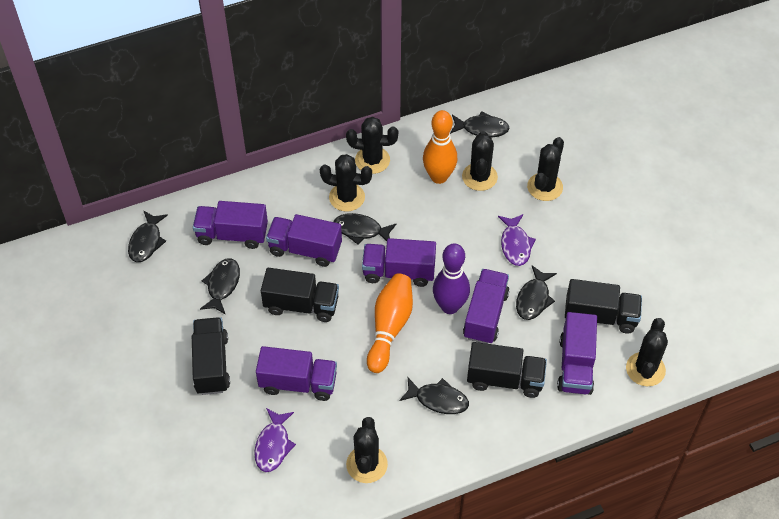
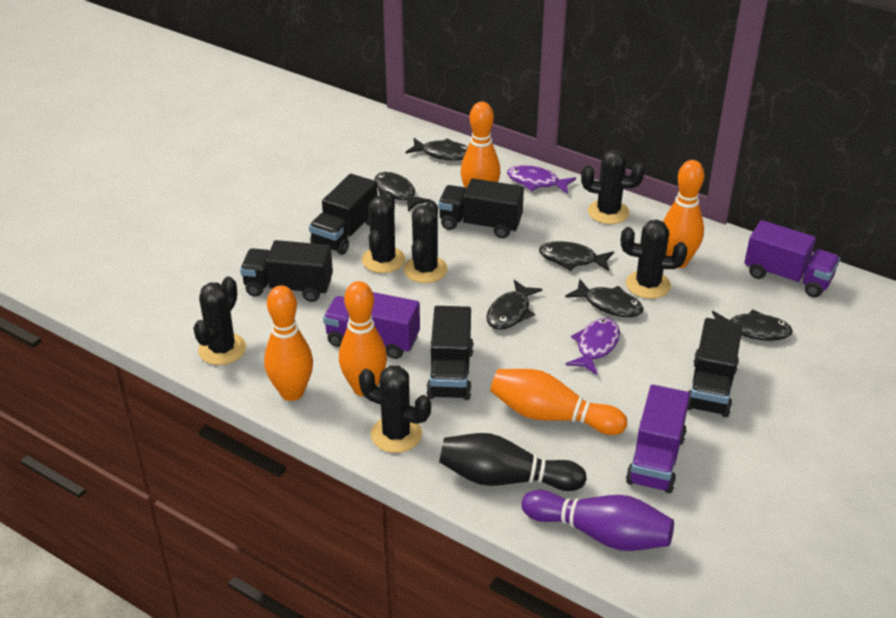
black bowling pin: 0 -> 1
black truck: 4 -> 5
orange bowling pin: 2 -> 5
purple truck: 6 -> 3

